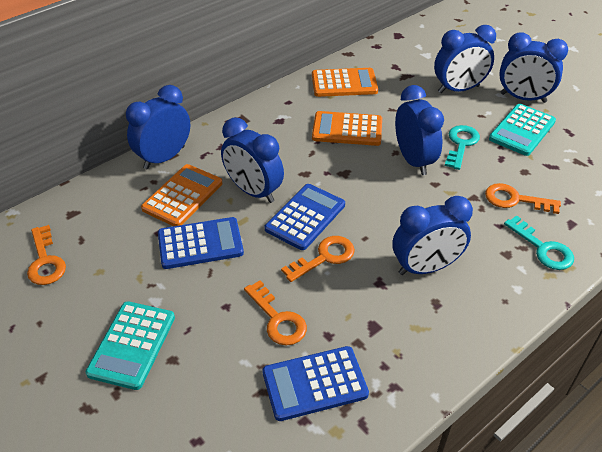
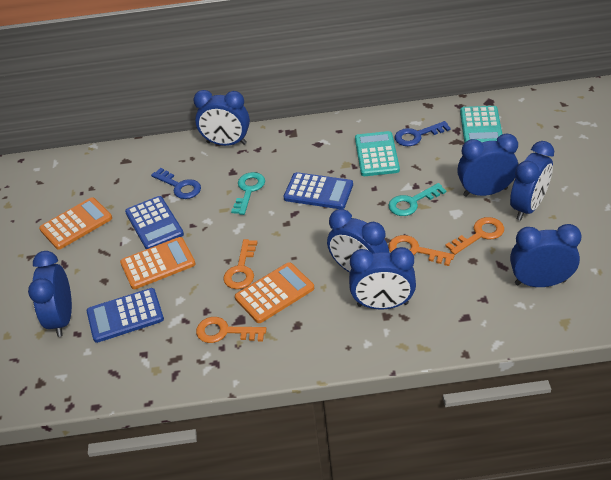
blue clock: 6 -> 7
blue key: 0 -> 2

